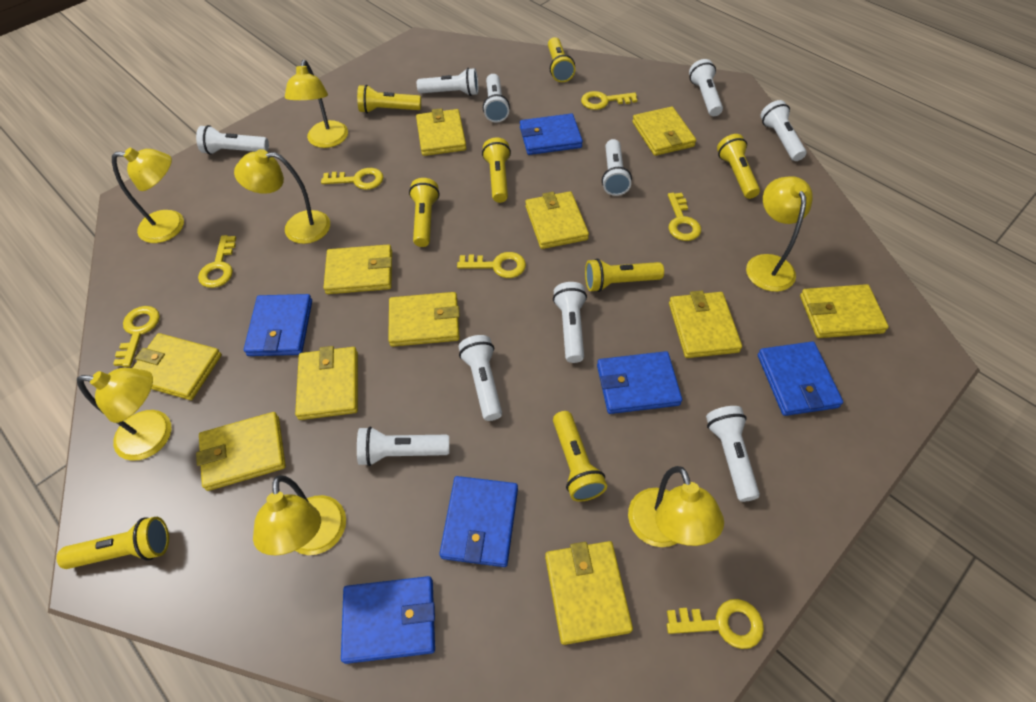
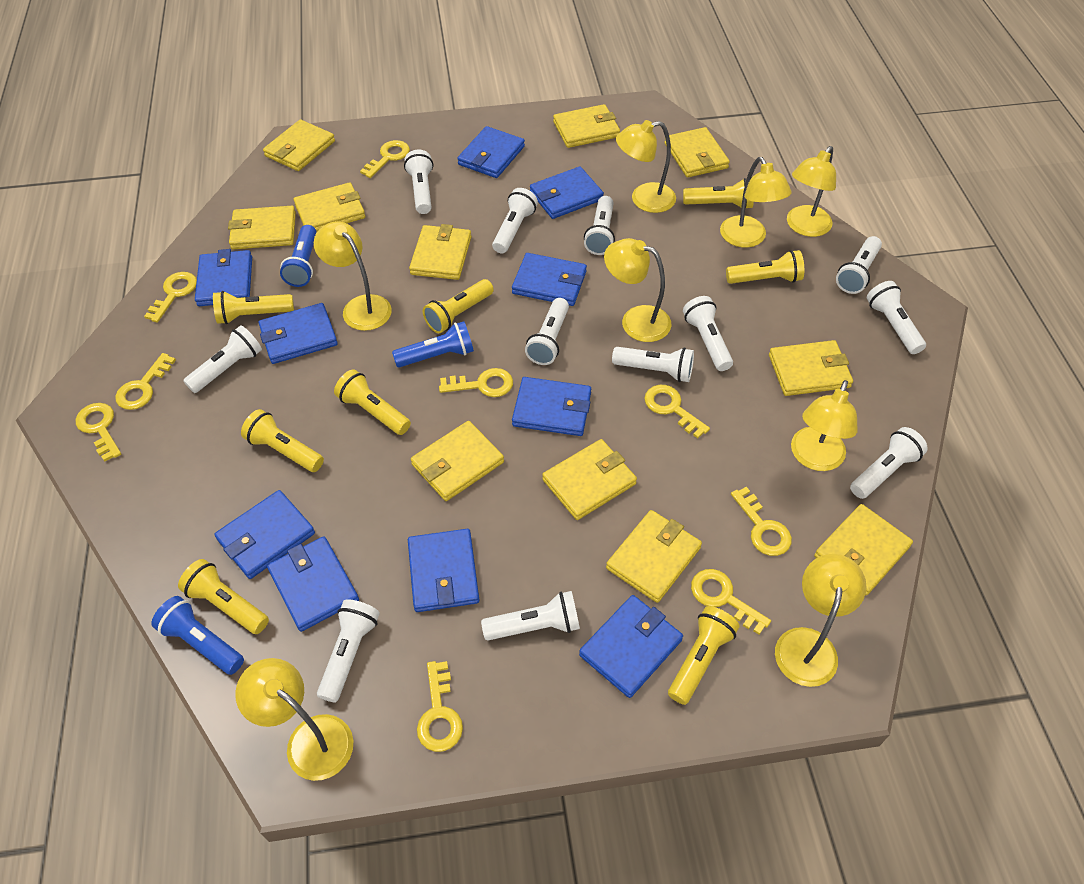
blue flashlight: 0 -> 3
blue wallet: 6 -> 10
white flashlight: 10 -> 12
yellow key: 7 -> 9
yellow lamp: 7 -> 8

